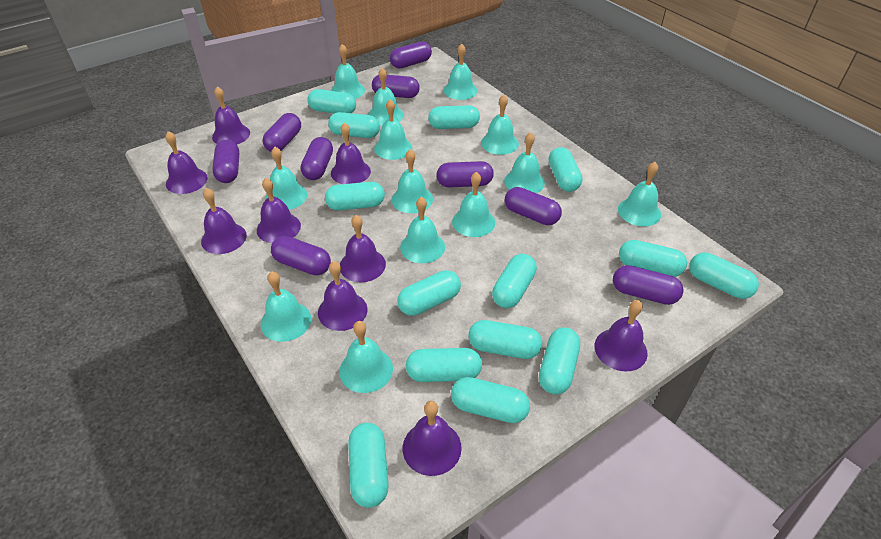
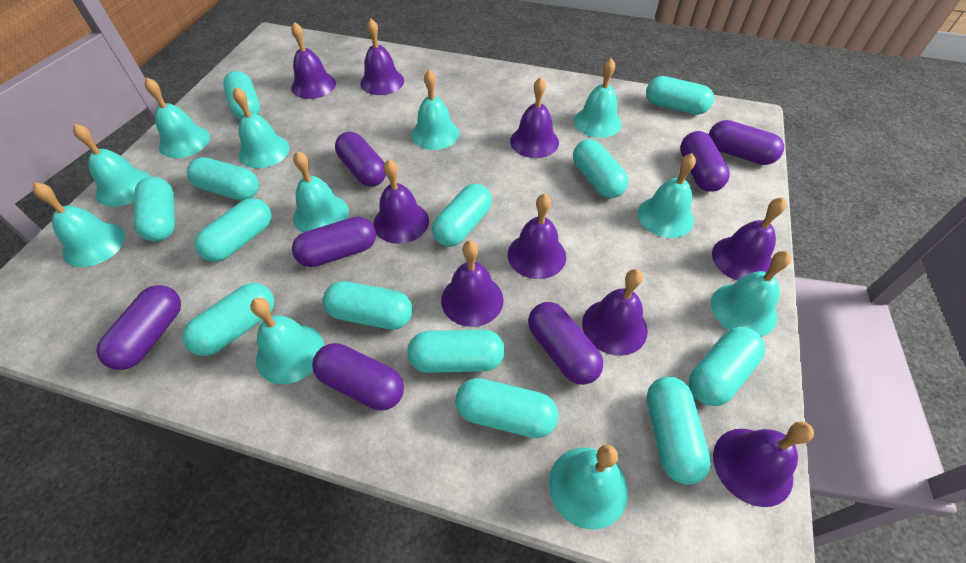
purple capsule: 9 -> 7
turquoise bell: 13 -> 11
turquoise capsule: 14 -> 13

